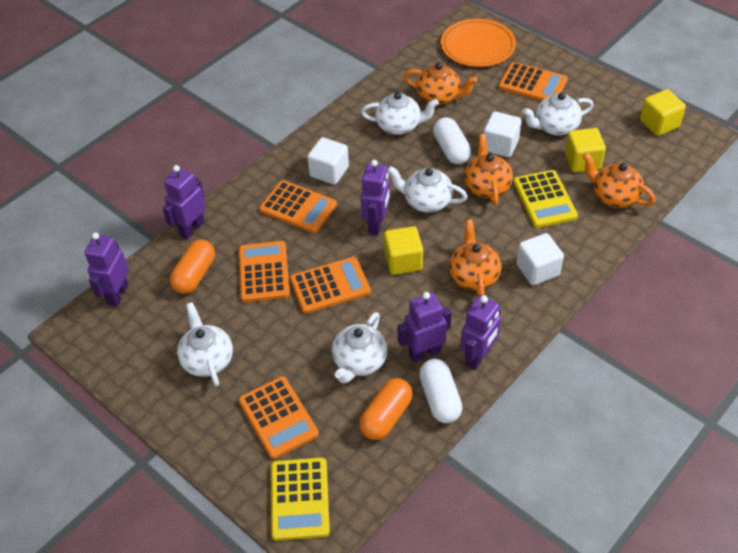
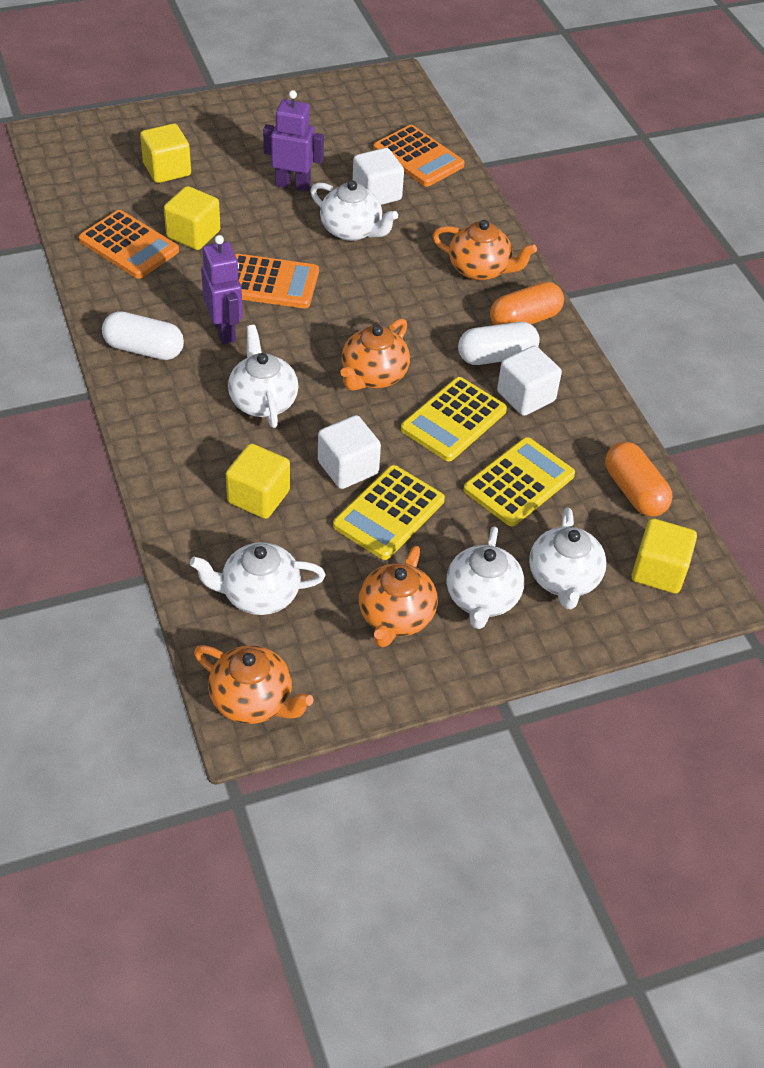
orange calculator: 5 -> 3
orange plate: 1 -> 0
purple robot: 5 -> 2
yellow calculator: 2 -> 3
yellow cube: 3 -> 4

